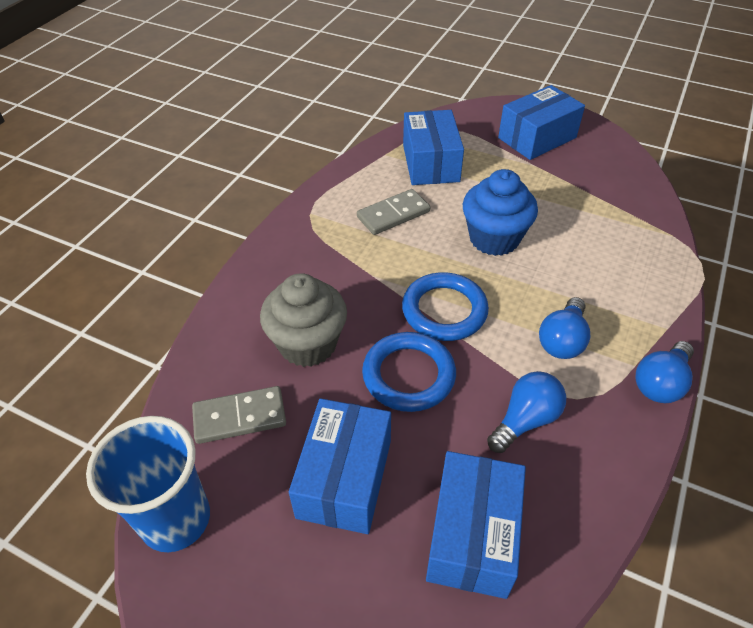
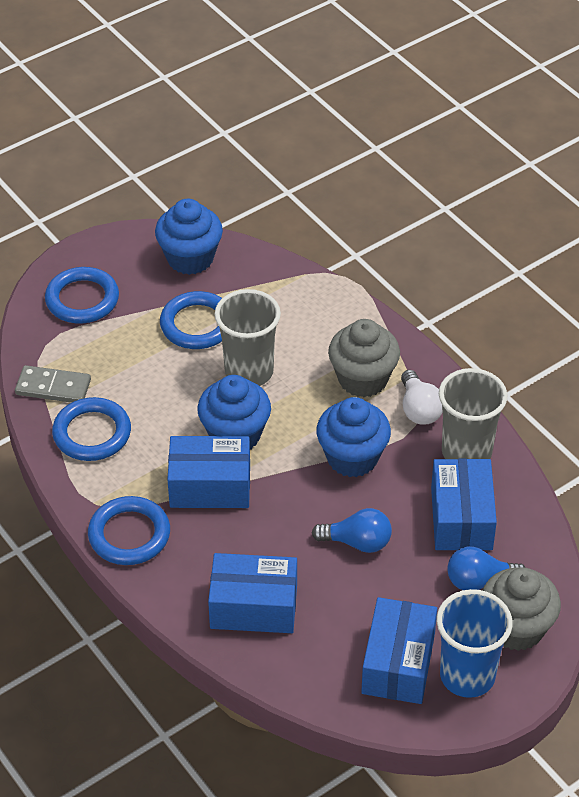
blue cupcake: 1 -> 3
blue light bulb: 3 -> 2
blue ring: 2 -> 4
grey cup: 0 -> 2
grey cupcake: 1 -> 2
grey domino: 2 -> 1
white light bulb: 0 -> 1

